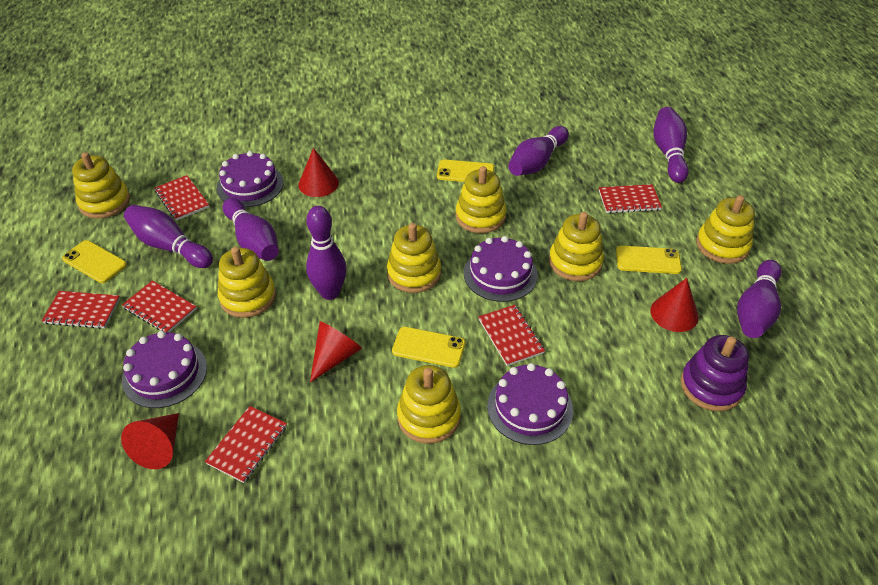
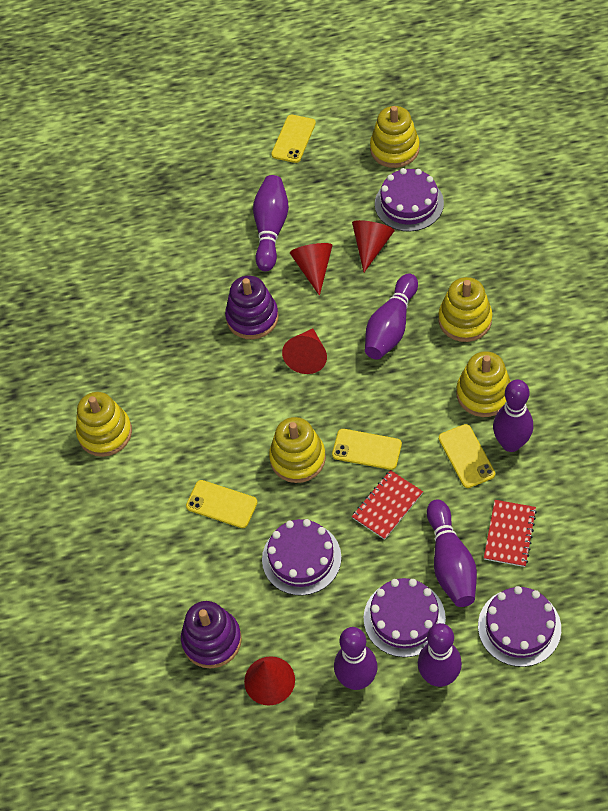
purple stacking toy: 1 -> 2
red notebook: 6 -> 2
yellow stacking toy: 7 -> 5

